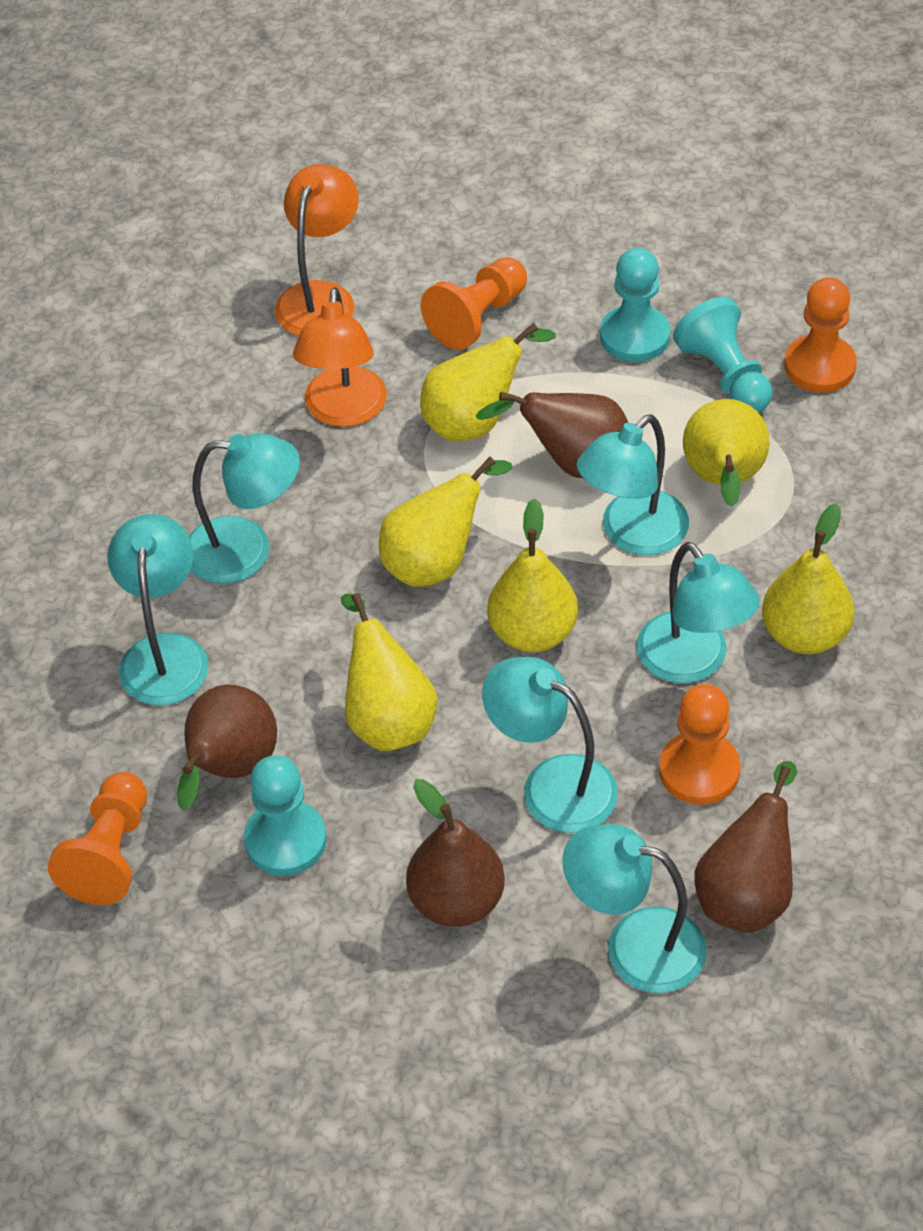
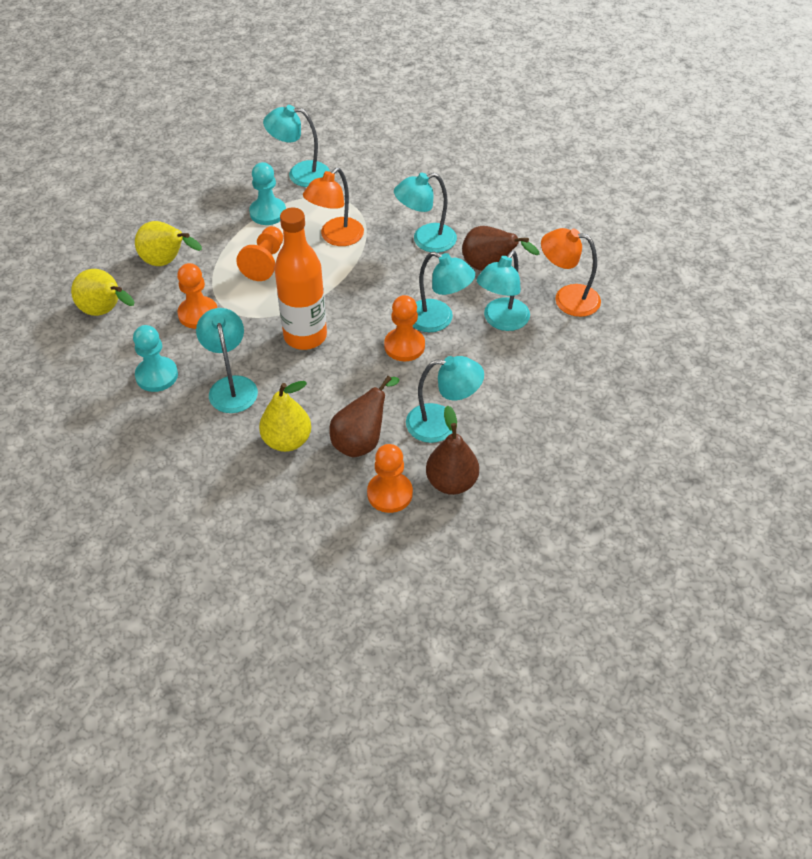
brown pear: 4 -> 3
orange bottle: 0 -> 1
turquoise pawn: 3 -> 2
yellow pear: 6 -> 3

